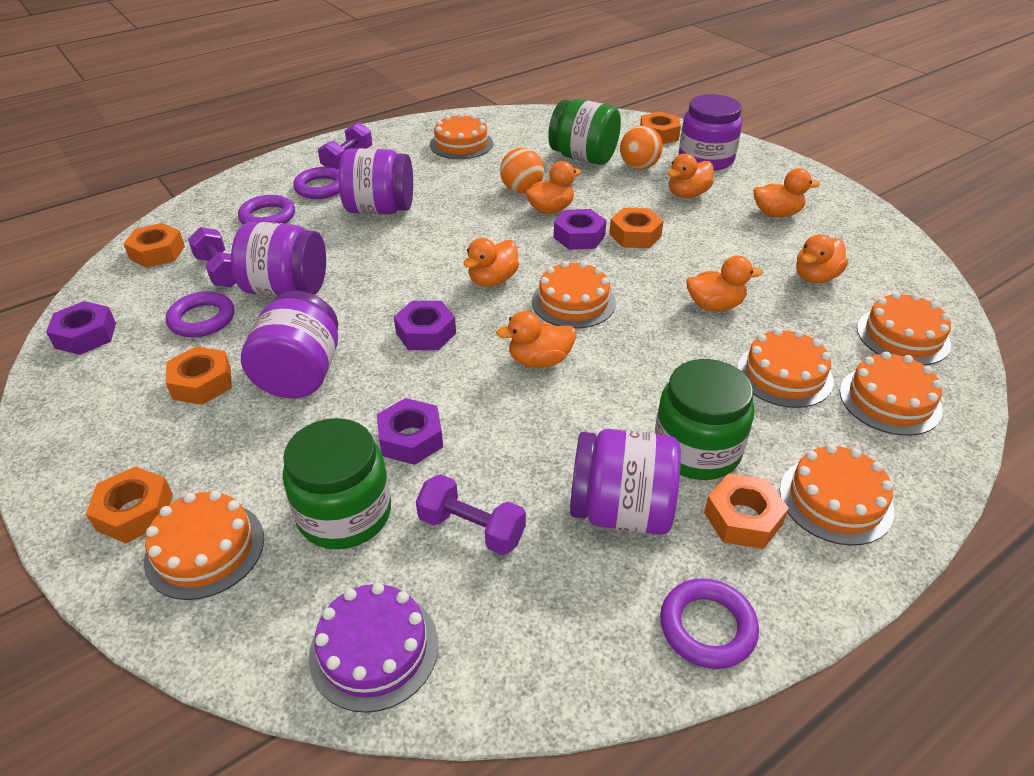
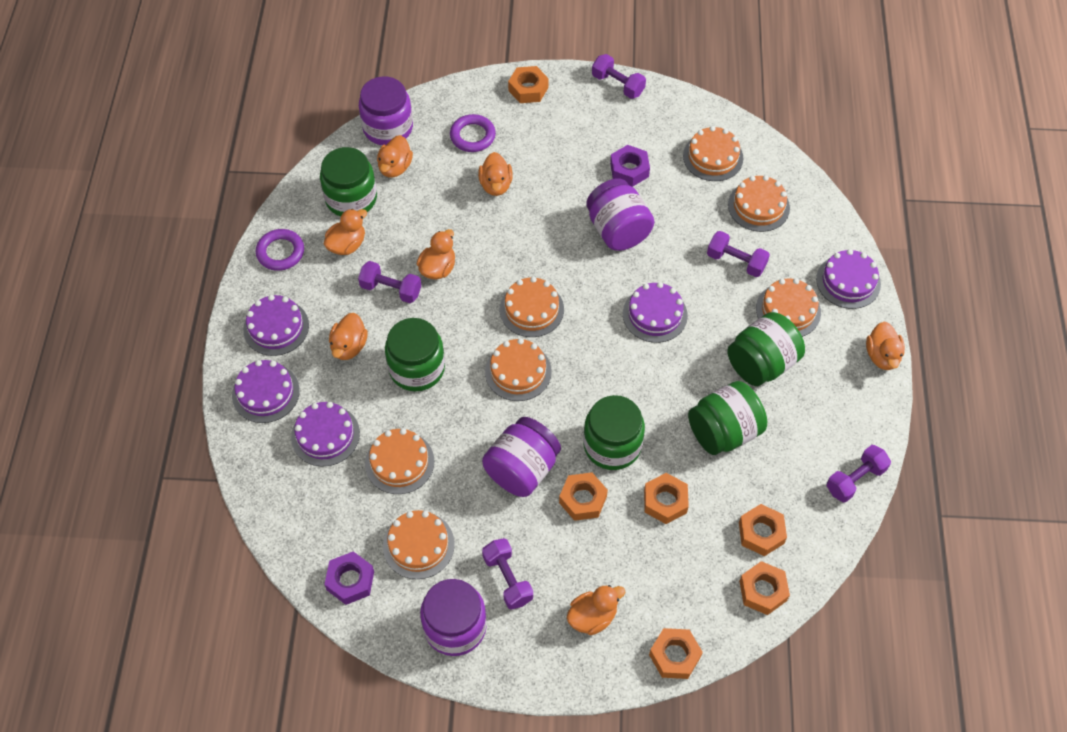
green jar: 3 -> 5
orange ball: 2 -> 0
purple cake: 1 -> 5
purple dumbbell: 3 -> 5
purple jar: 5 -> 4
purple nut: 4 -> 2
purple ring: 4 -> 2

